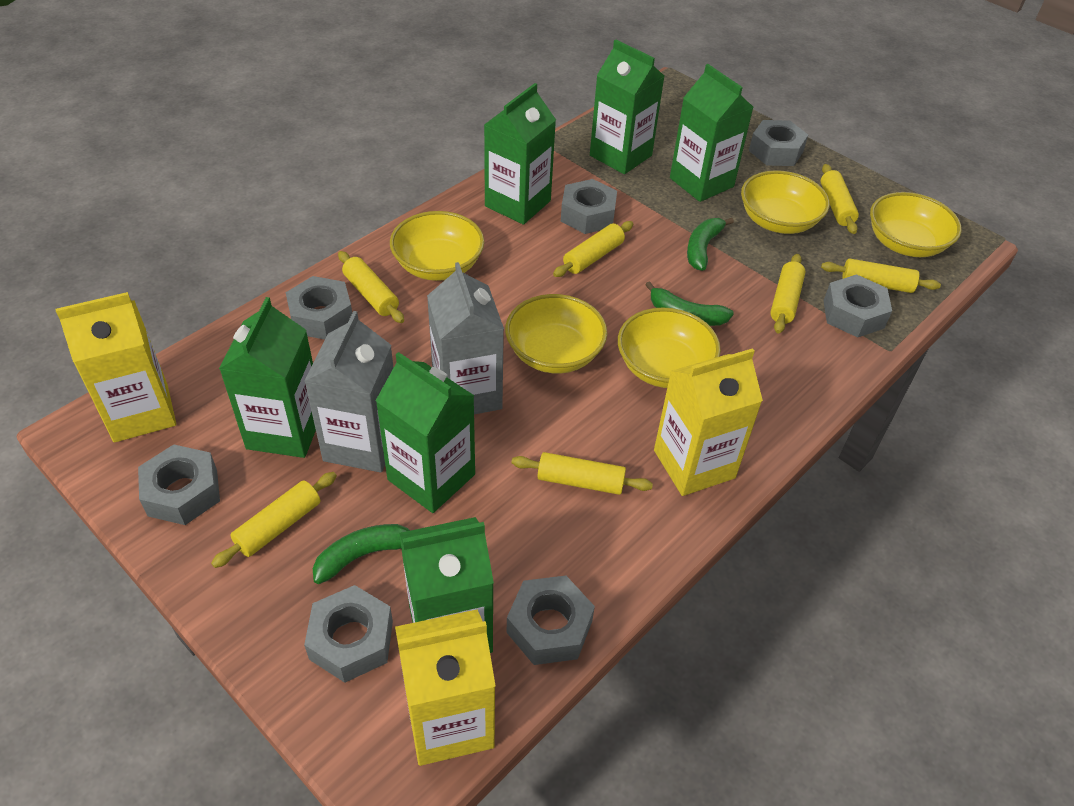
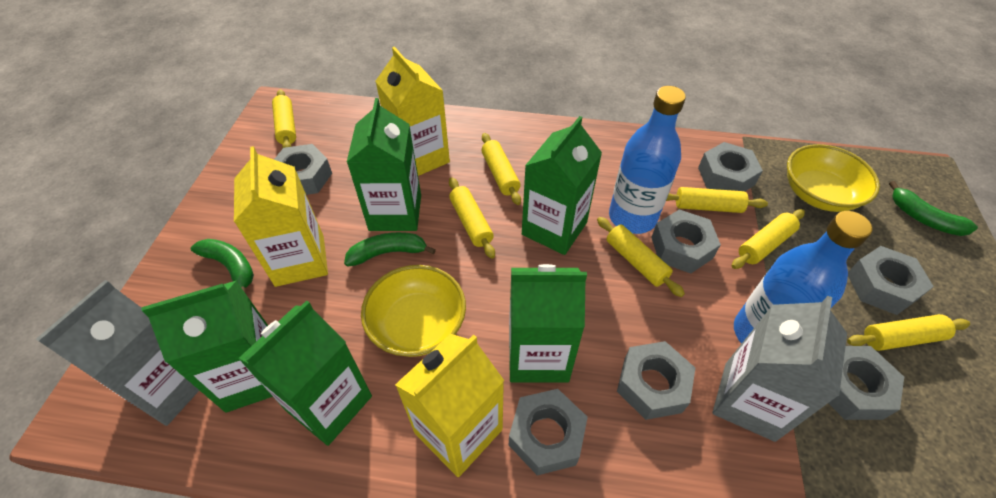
blue bottle: 0 -> 2
green carton: 6 -> 5
yellow bowl: 5 -> 2

